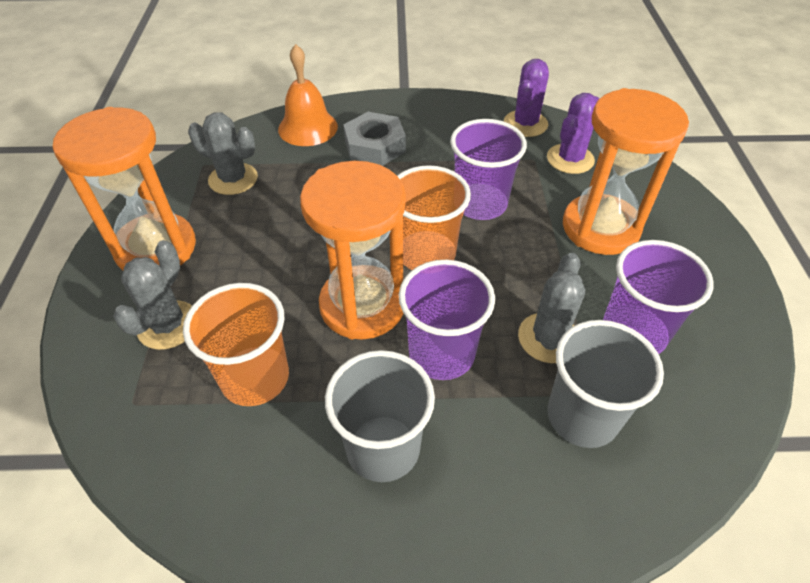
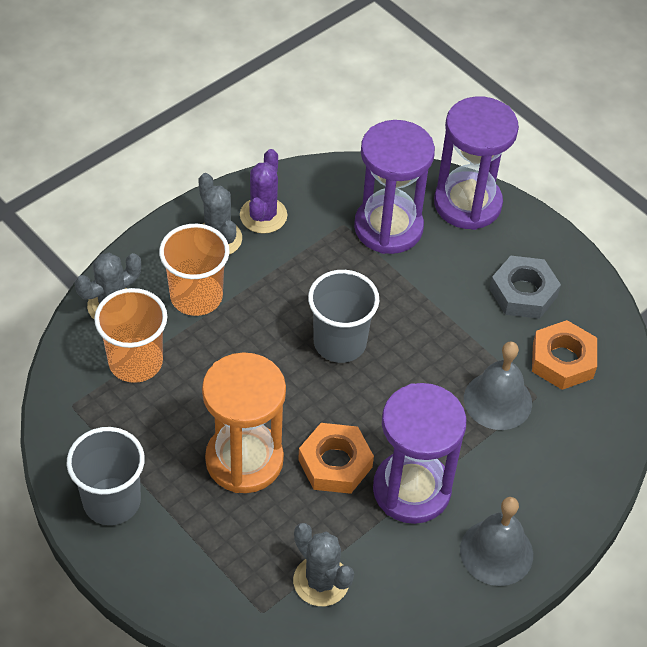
grey bell: 0 -> 2
orange bell: 1 -> 0
orange hourglass: 3 -> 1
orange nut: 0 -> 2
purple cactus: 2 -> 1
purple cup: 3 -> 0
purple hourglass: 0 -> 3

